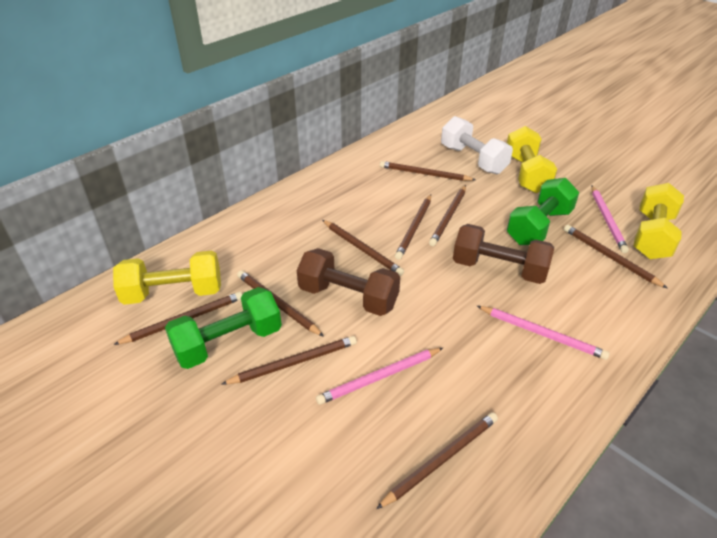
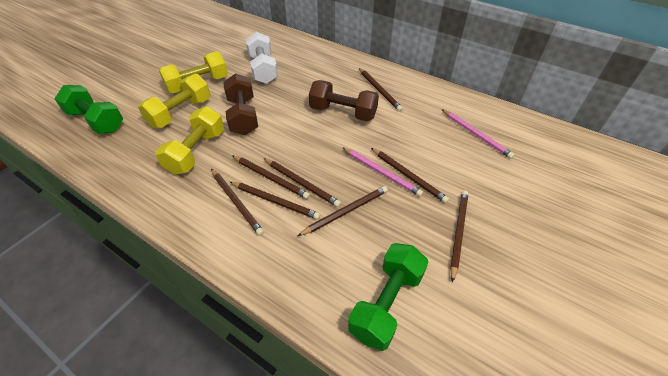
brown pencil: 9 -> 8
pink pencil: 3 -> 2

